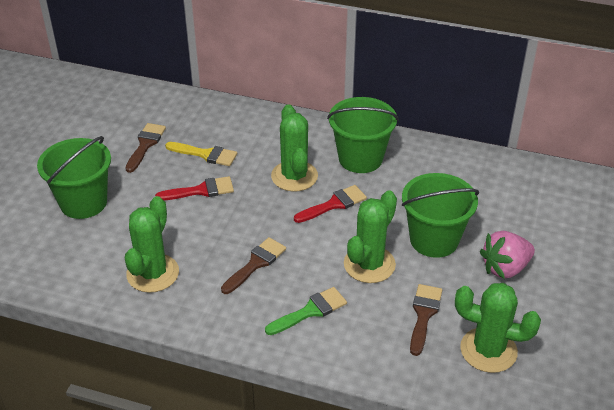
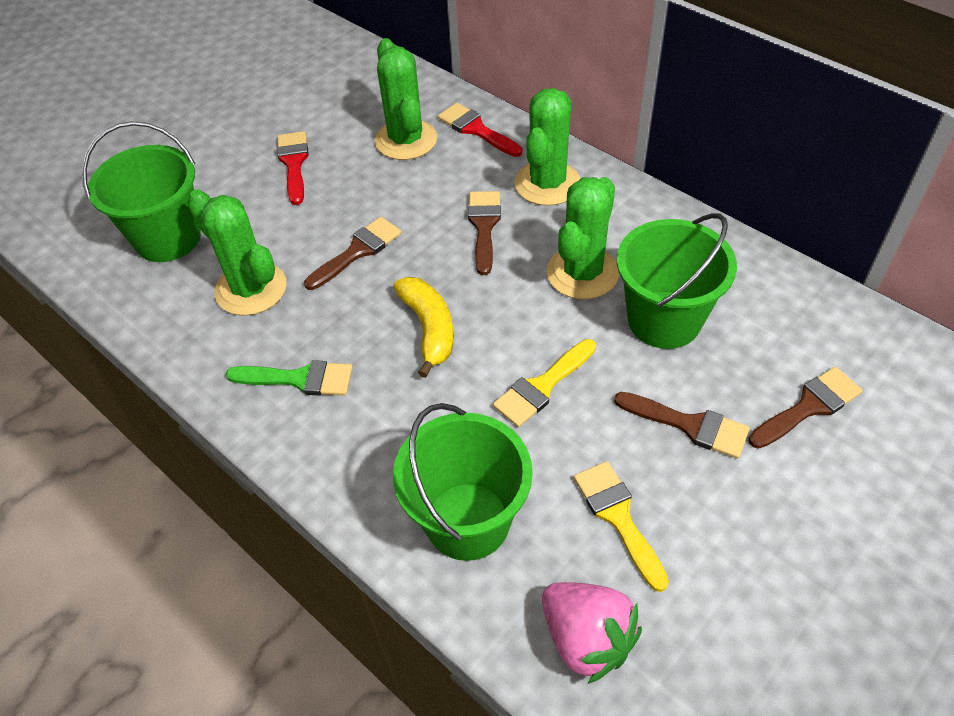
brown brush: 3 -> 4
yellow banana: 0 -> 1
yellow brush: 1 -> 2

